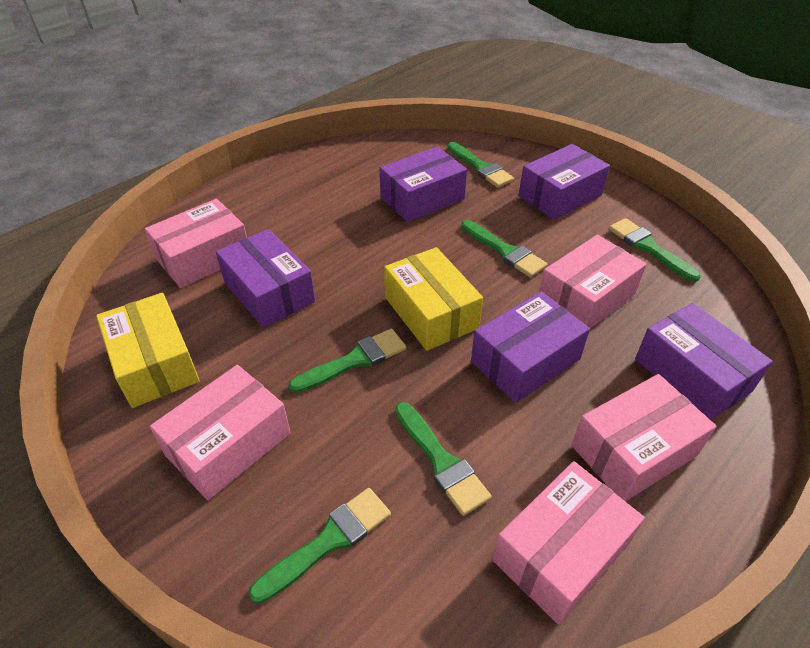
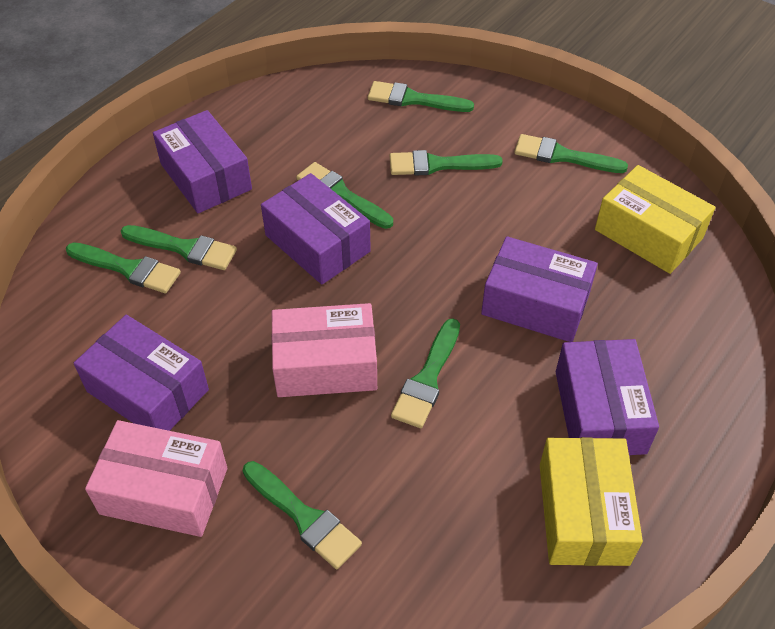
green brush: 6 -> 8
pink box: 5 -> 2

